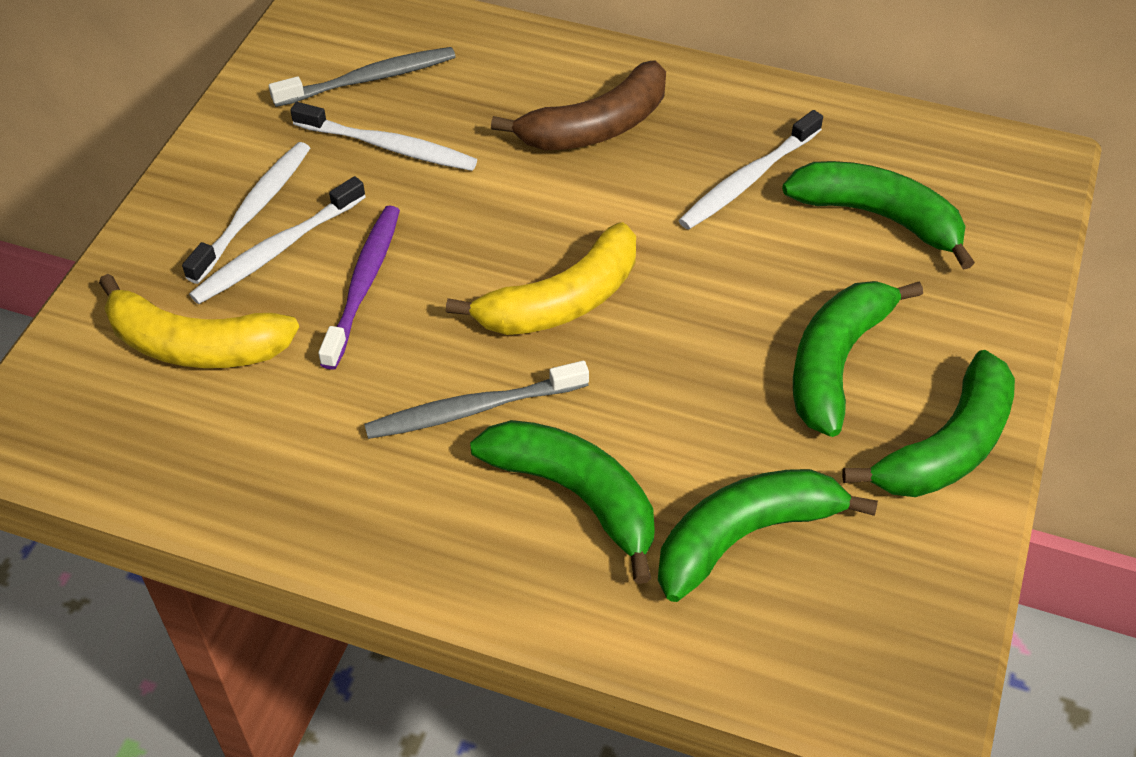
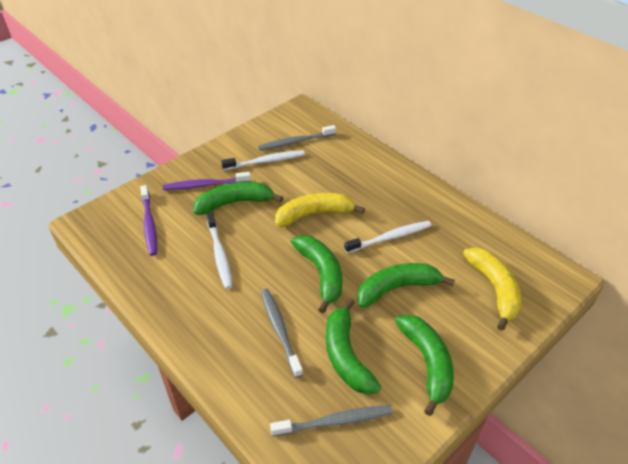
brown banana: 1 -> 0
grey toothbrush: 2 -> 3
purple toothbrush: 1 -> 2
white toothbrush: 4 -> 3

